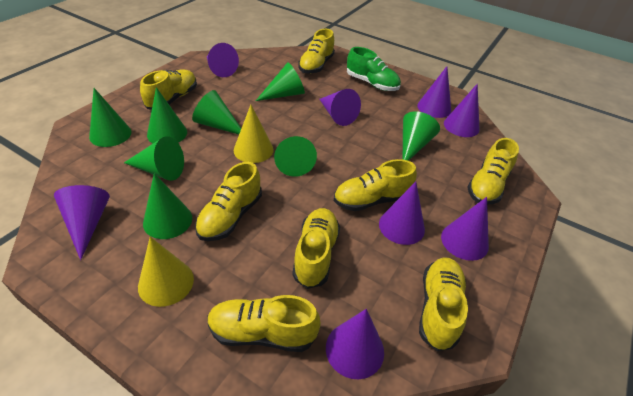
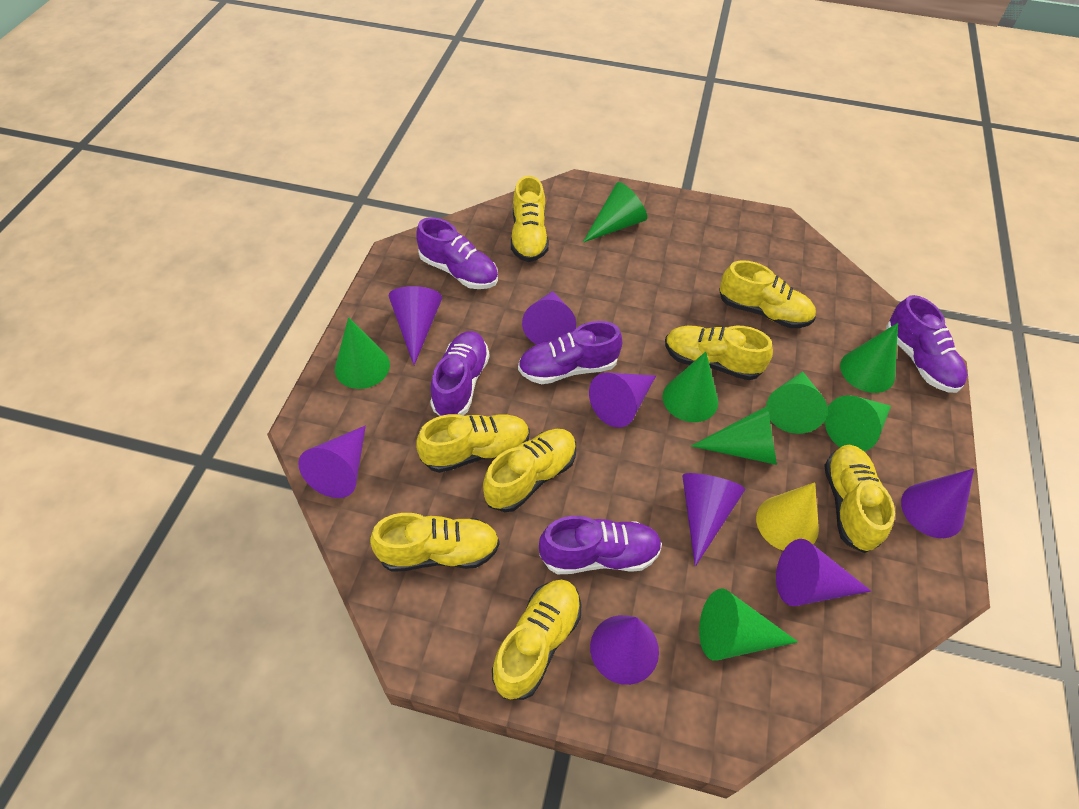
green shoe: 1 -> 0
purple shoe: 0 -> 5
yellow cone: 2 -> 1

